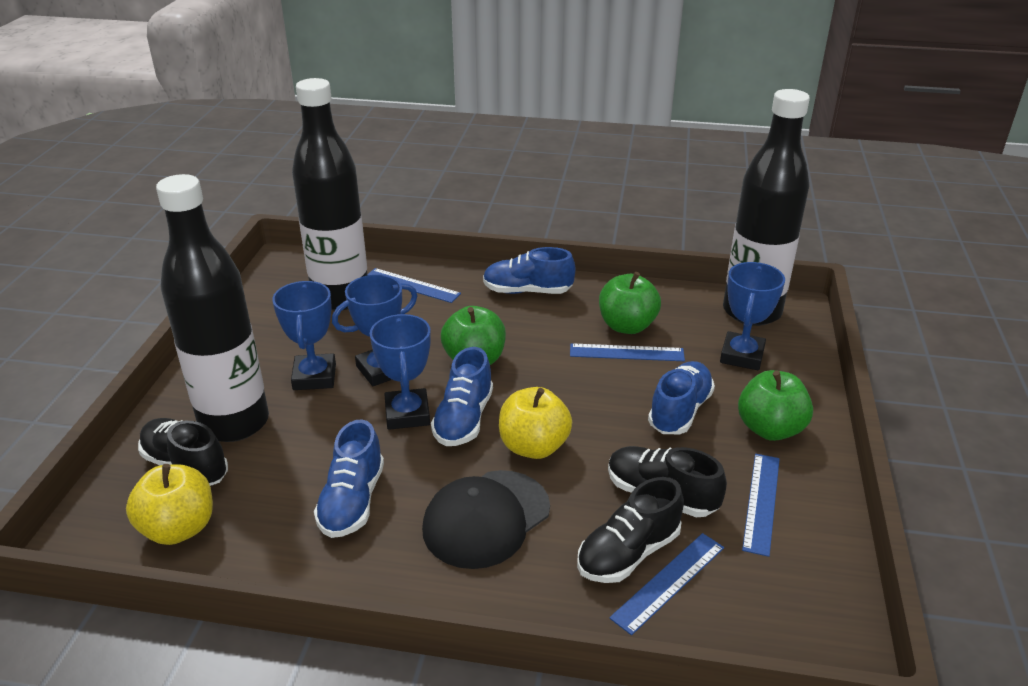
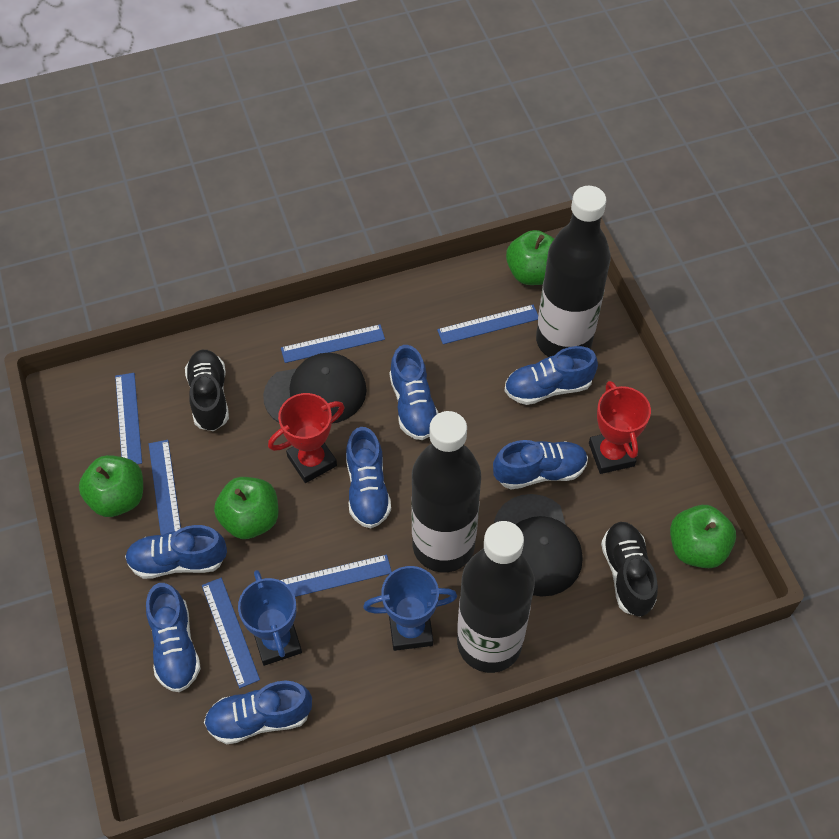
black cap: 1 -> 2
black shoe: 3 -> 2
blue ruler: 4 -> 6
blue shoe: 4 -> 7
blue trophy: 4 -> 2
green apple: 3 -> 4
red trophy: 0 -> 2
yellow apple: 2 -> 0

